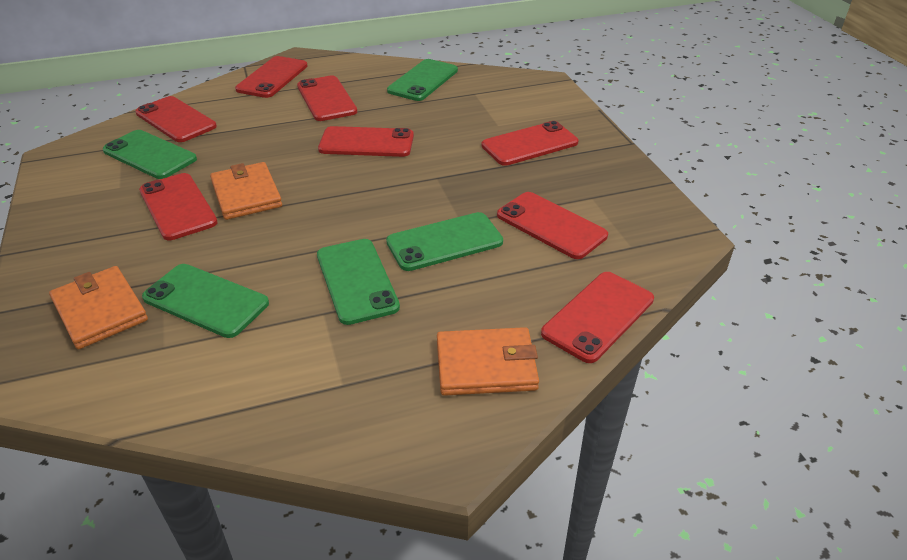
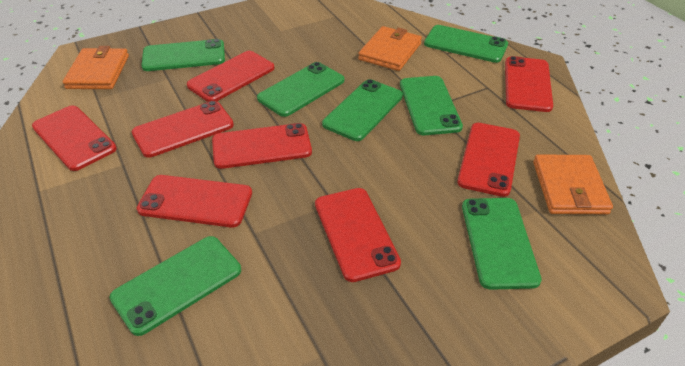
green phone: 5 -> 7

